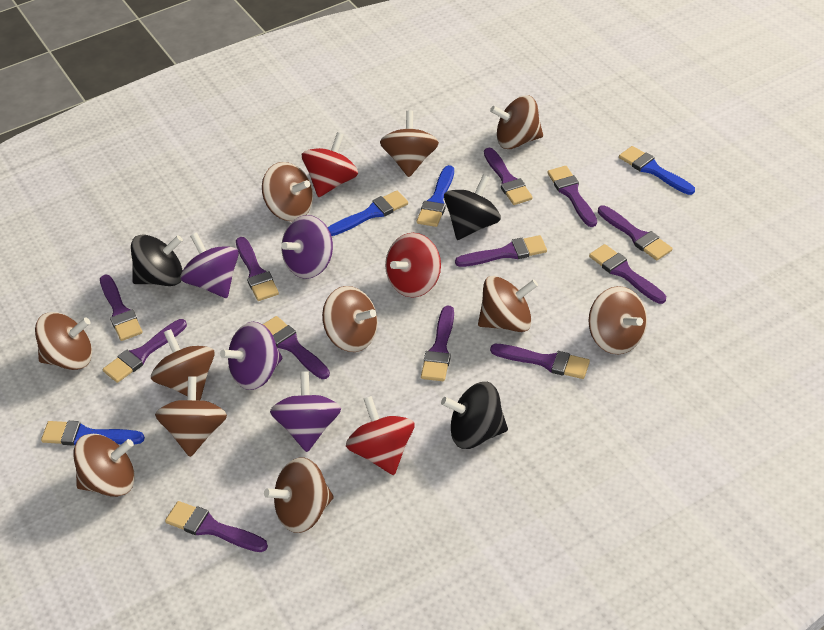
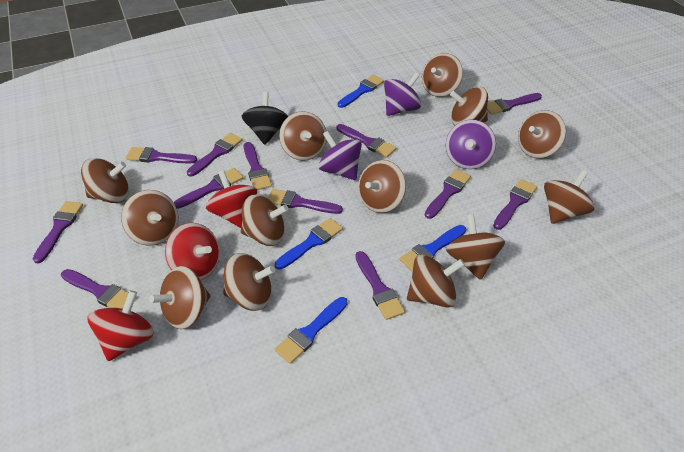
black spinning top: 3 -> 1
brown spinning top: 11 -> 13
purple spinning top: 4 -> 3

